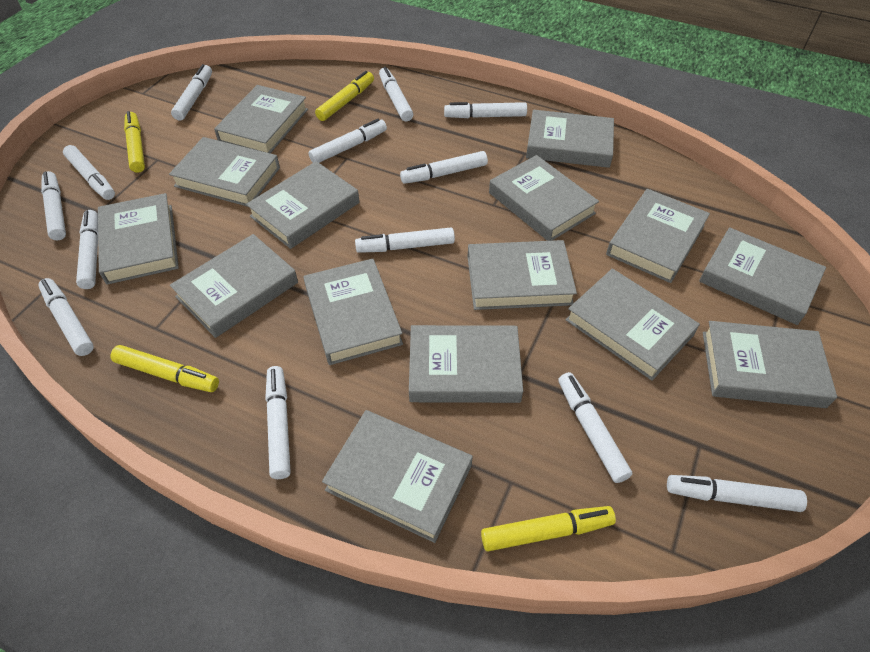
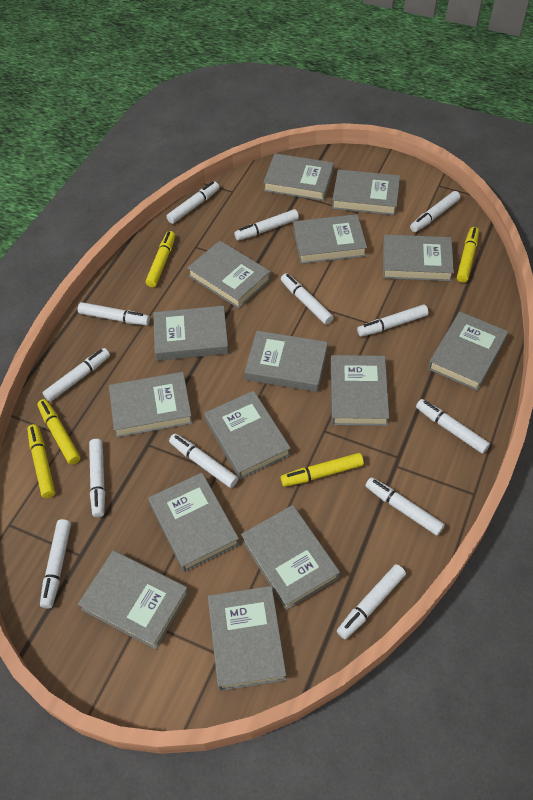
yellow marker: 4 -> 5

